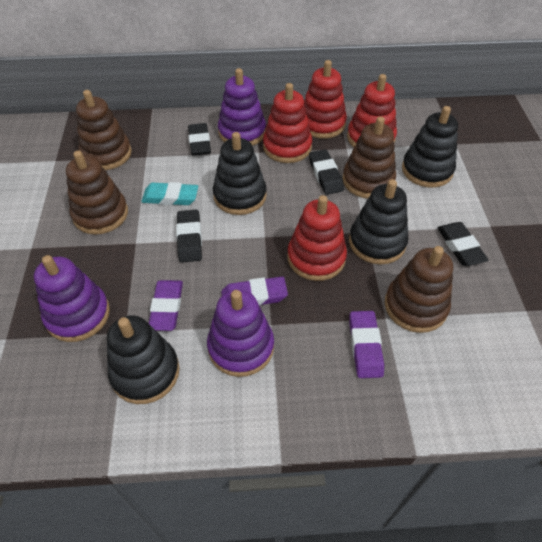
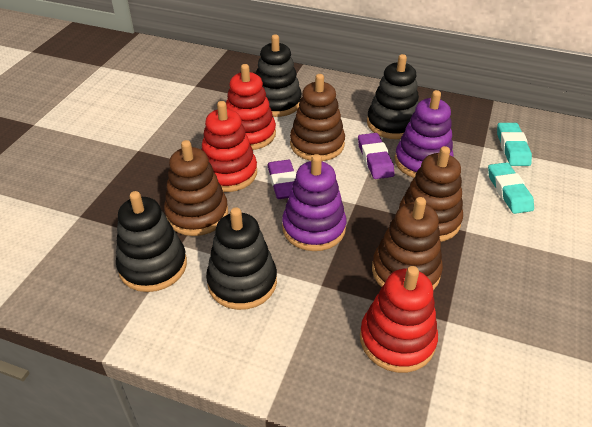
black eraser: 4 -> 0
purple eraser: 3 -> 2
purple stacking toy: 3 -> 2
red stacking toy: 4 -> 3
turquoise eraser: 1 -> 2

